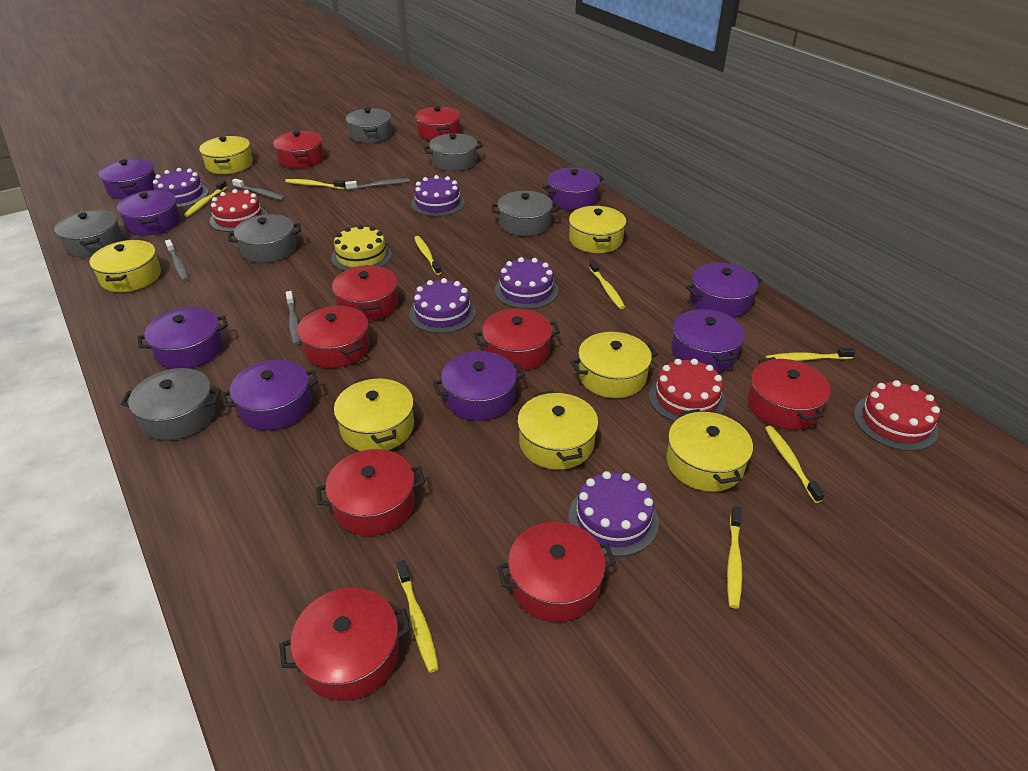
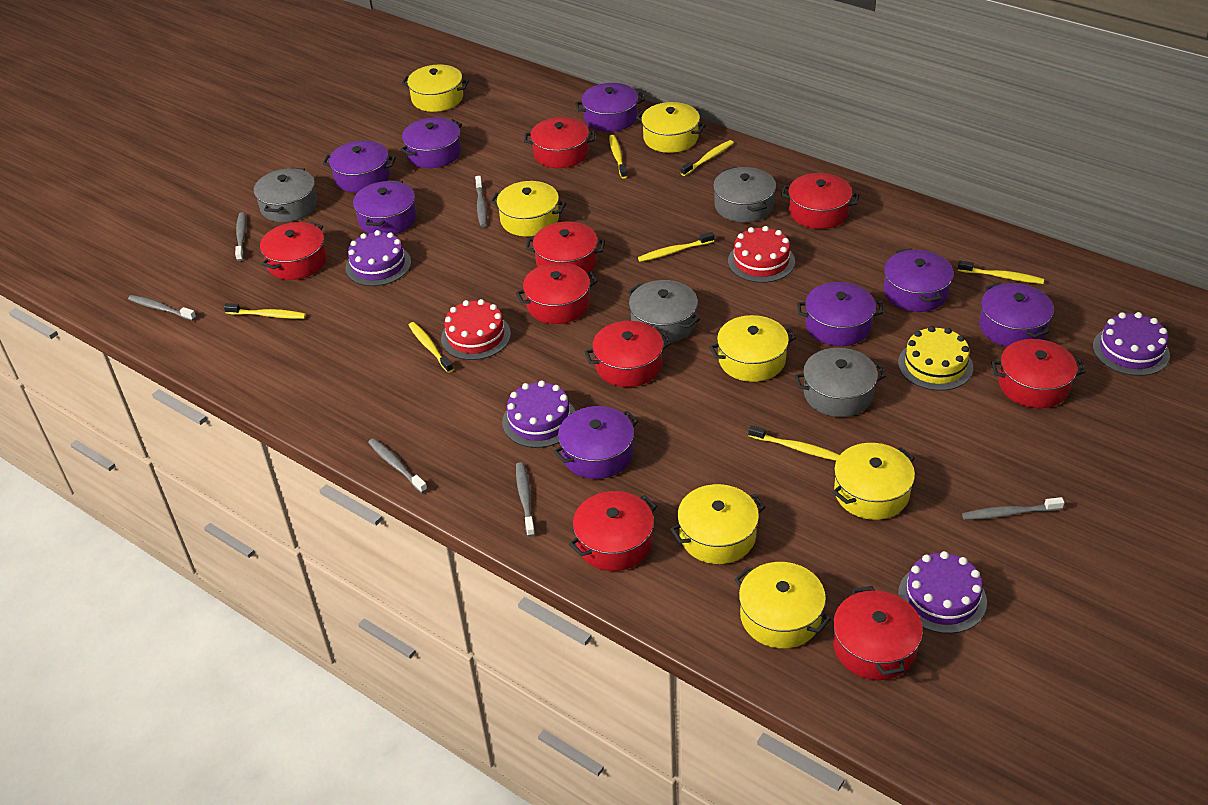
grey pot: 6 -> 4
grey toothbrush: 4 -> 6
purple cake: 5 -> 4
red cake: 3 -> 2
yellow toothbrush: 8 -> 7

